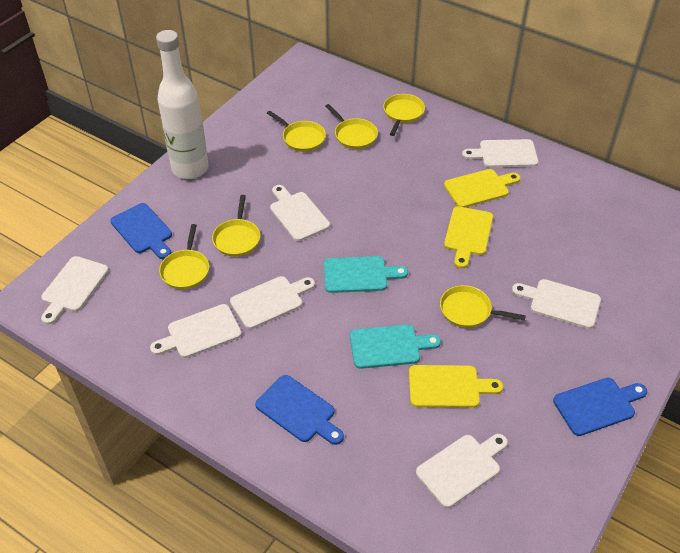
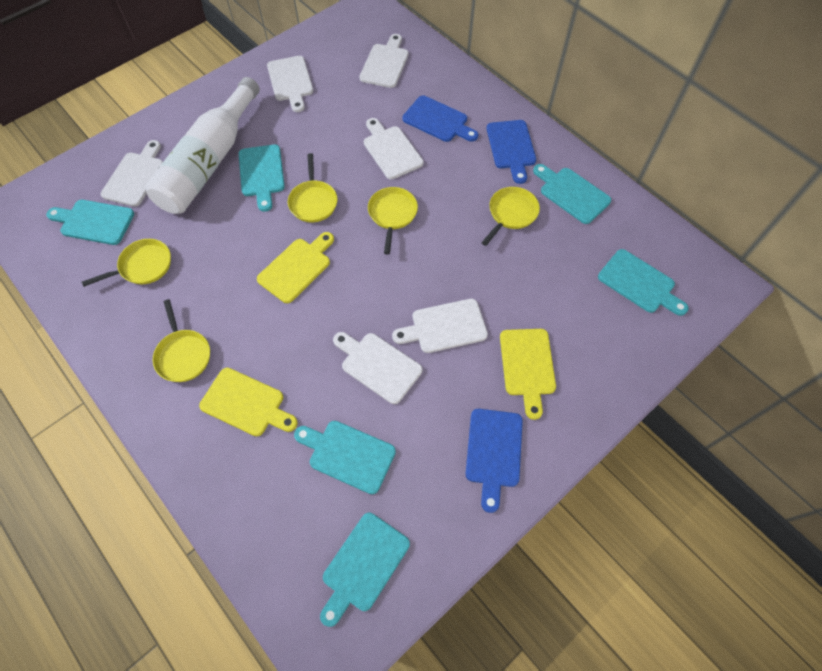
turquoise cutting board: 2 -> 6
white cutting board: 7 -> 6
yellow pan: 6 -> 5

